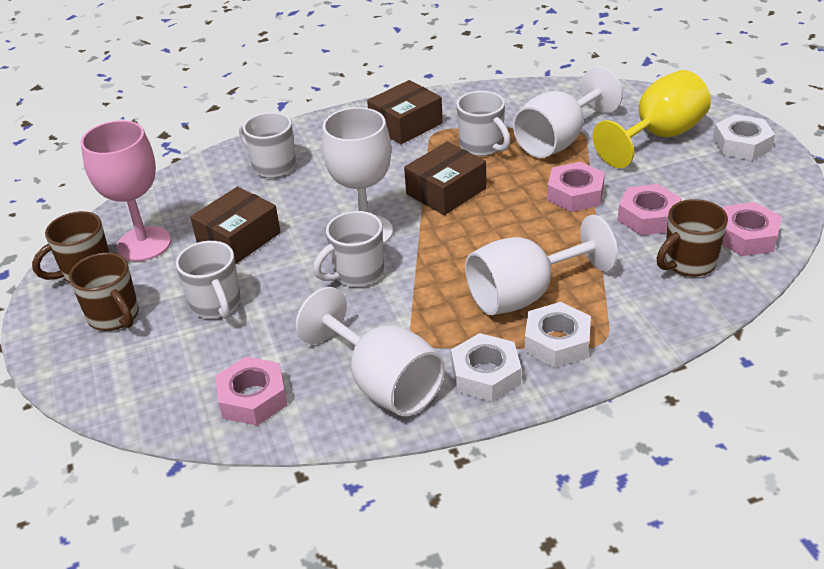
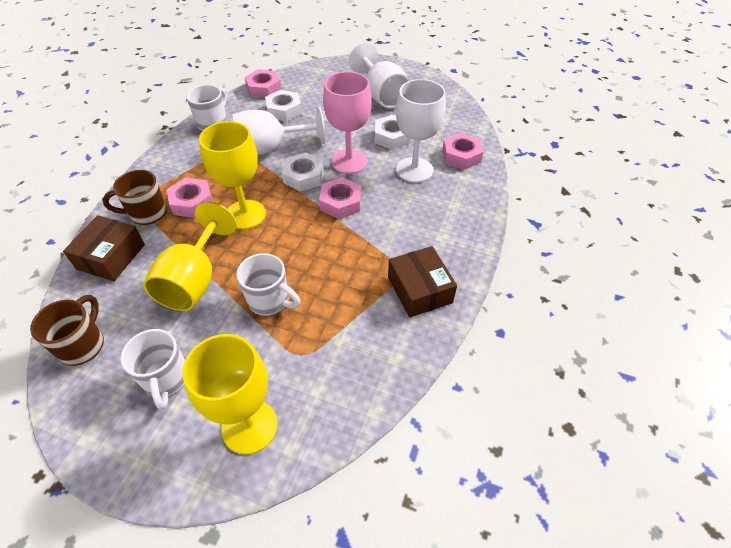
brown box: 3 -> 2
brown mug: 3 -> 2
white goblet: 4 -> 3
white mug: 4 -> 3
yellow goblet: 1 -> 3

